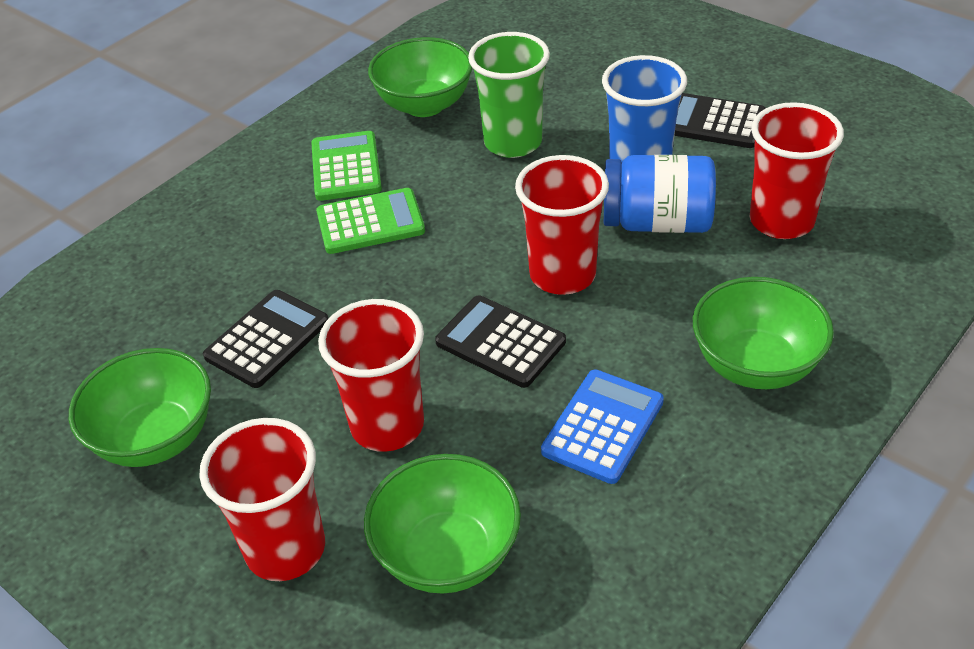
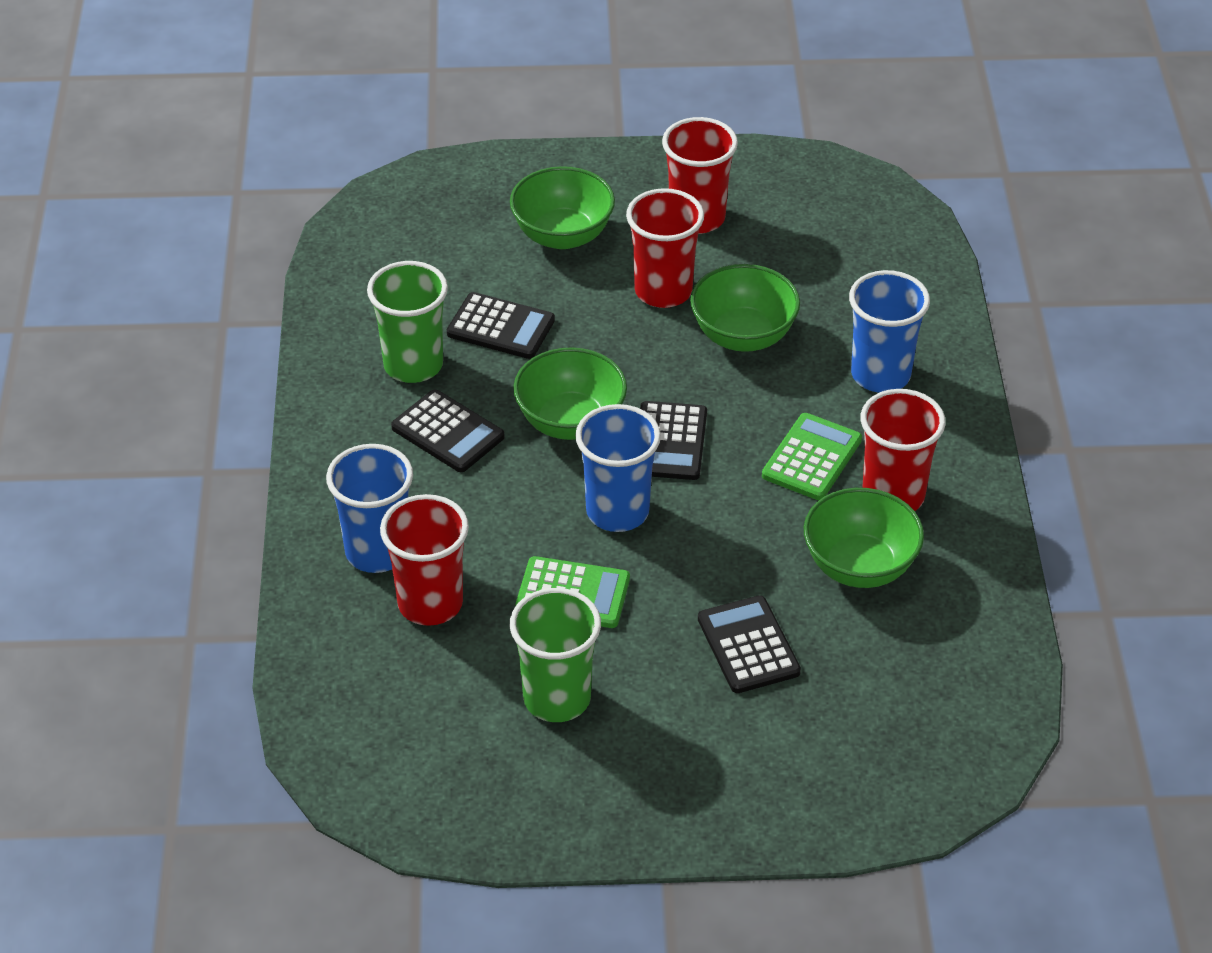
black calculator: 3 -> 4
blue calculator: 1 -> 0
blue cup: 1 -> 3
blue jar: 1 -> 0
green cup: 1 -> 2

